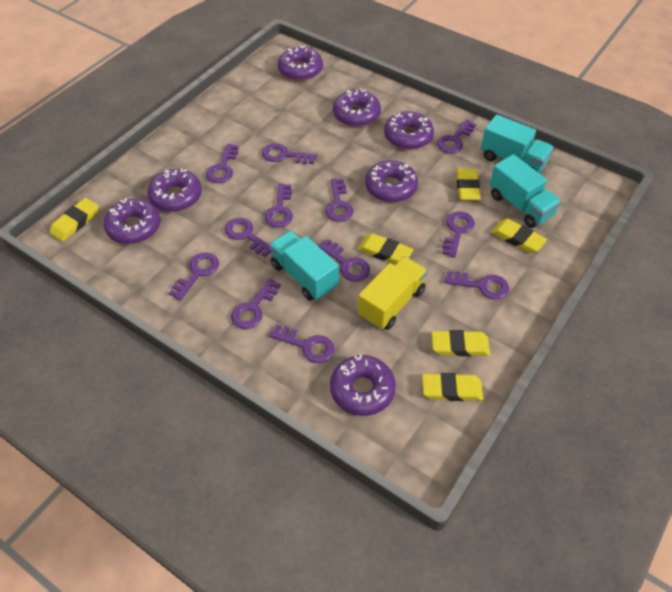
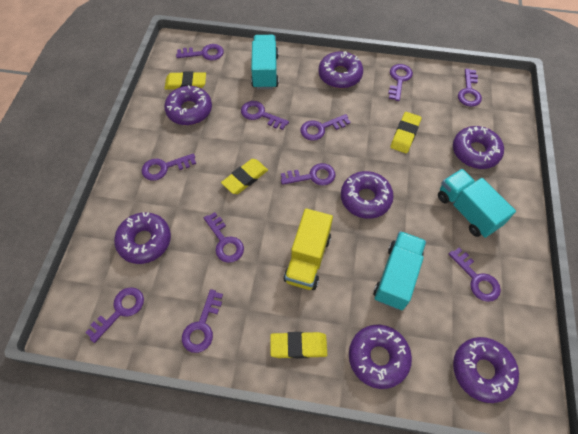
purple key: 12 -> 11
yellow eraser: 6 -> 4

